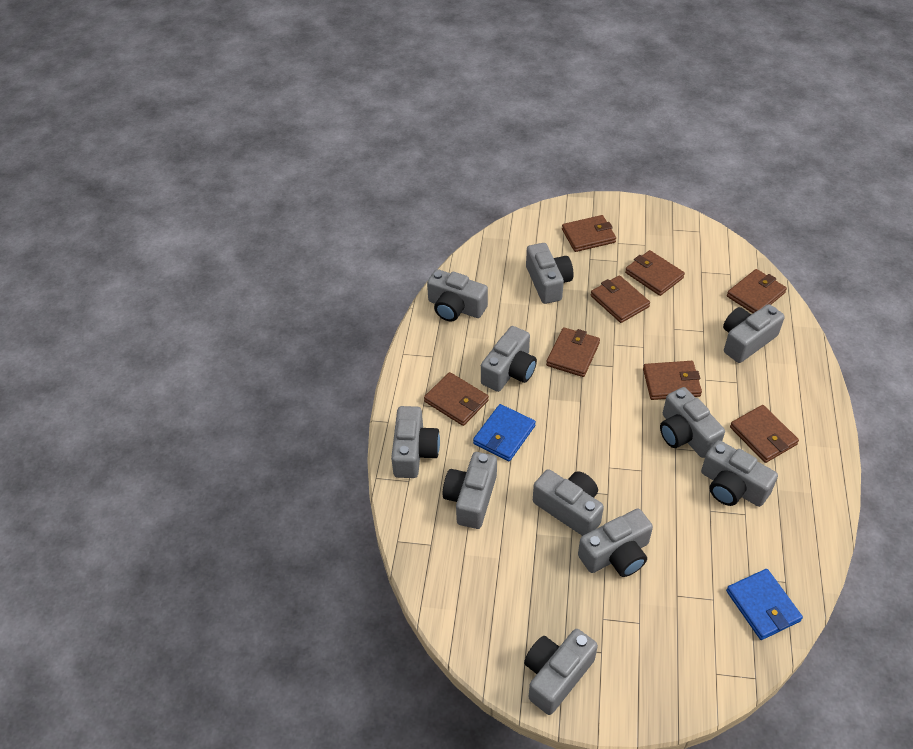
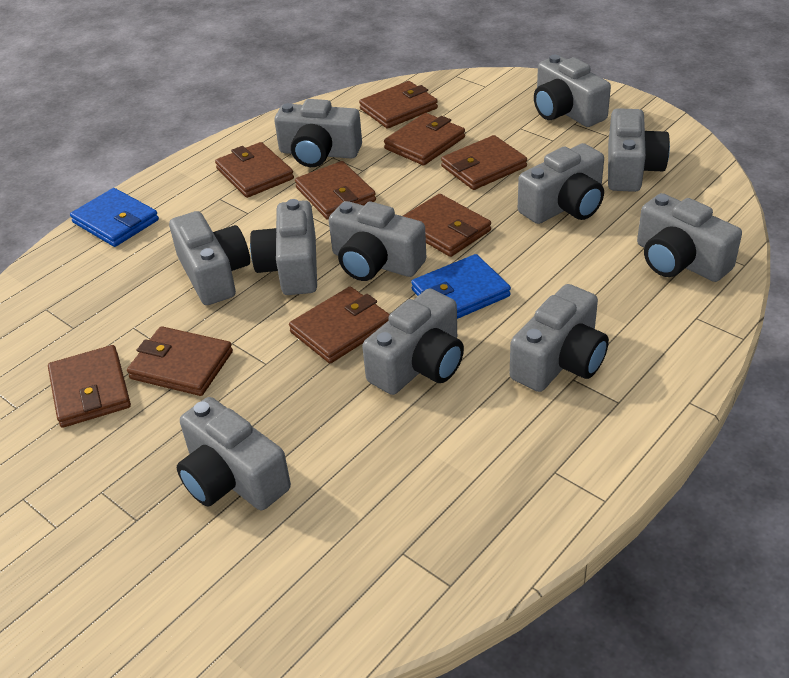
brown wallet: 8 -> 9

